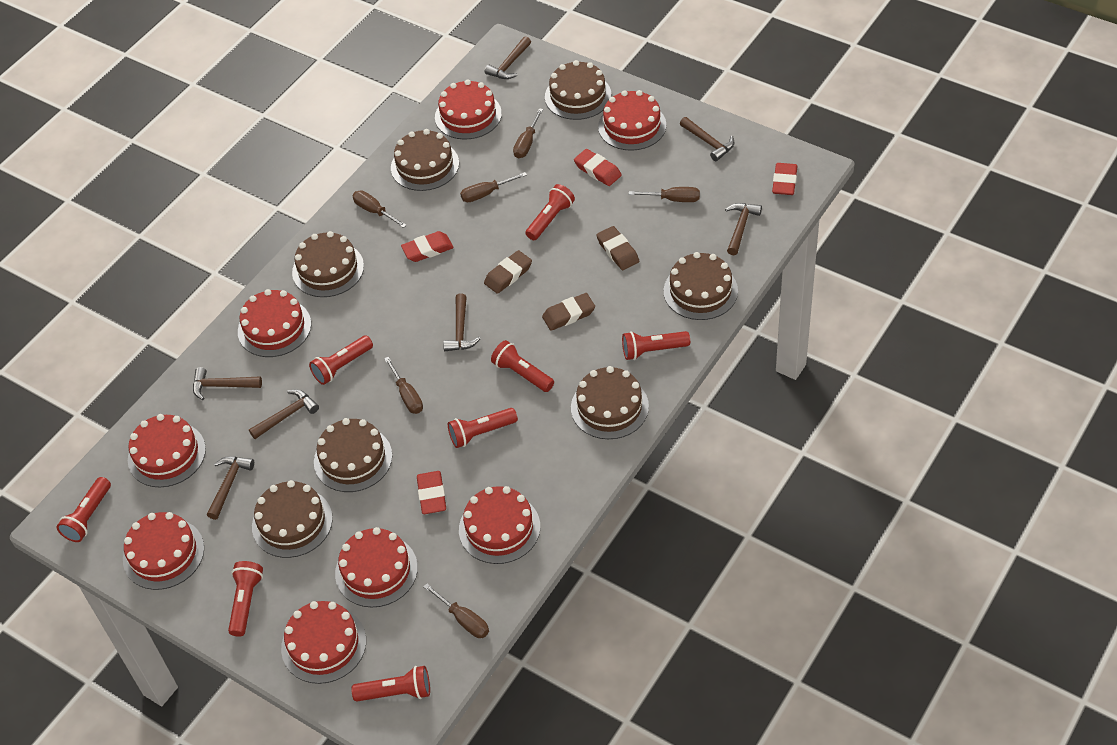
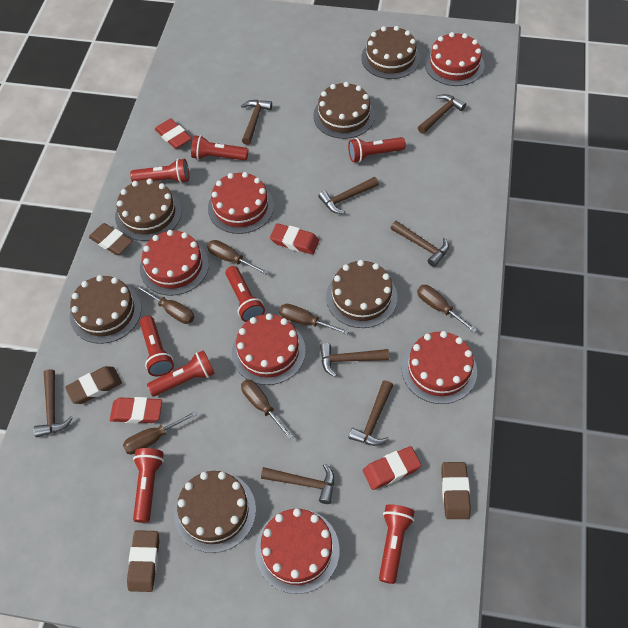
brown cake: 7 -> 6
brown eraser: 3 -> 4
brown hammer: 7 -> 8
red cake: 8 -> 6

